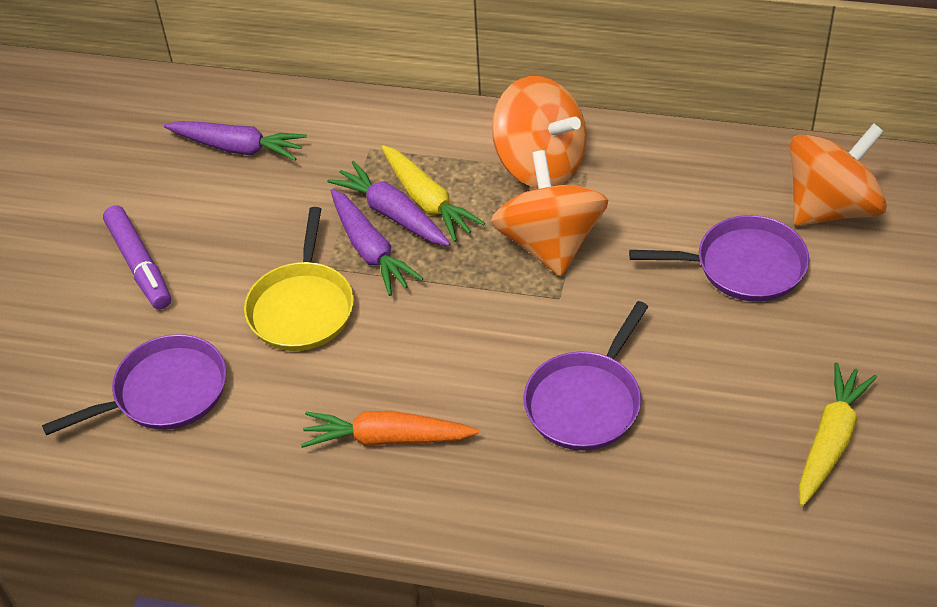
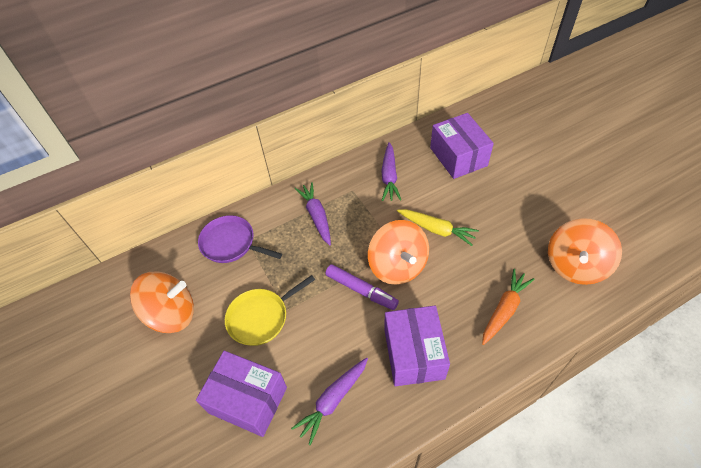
purple box: 0 -> 3
purple pan: 3 -> 1
yellow carrot: 2 -> 1

